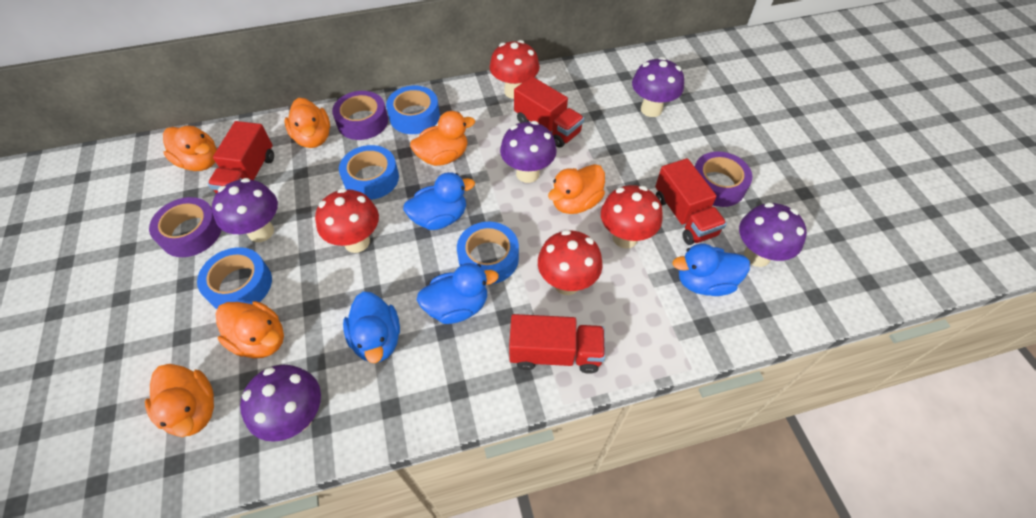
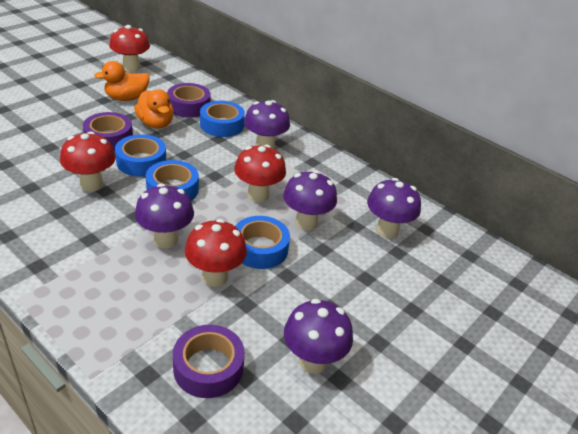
blue duck: 4 -> 0
orange duck: 6 -> 2
red truck: 4 -> 0

